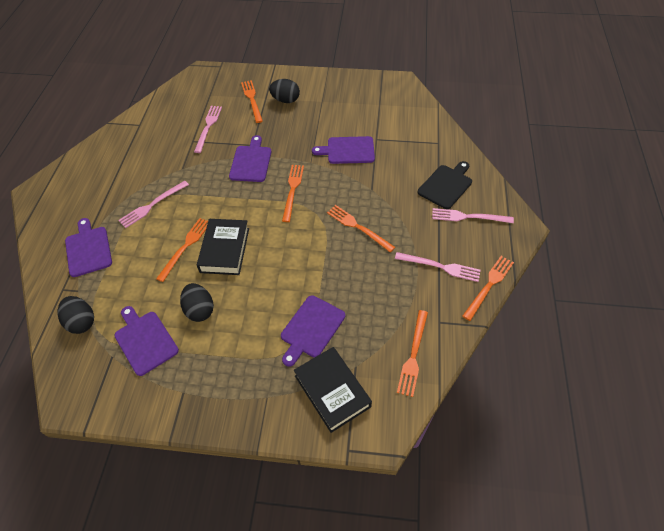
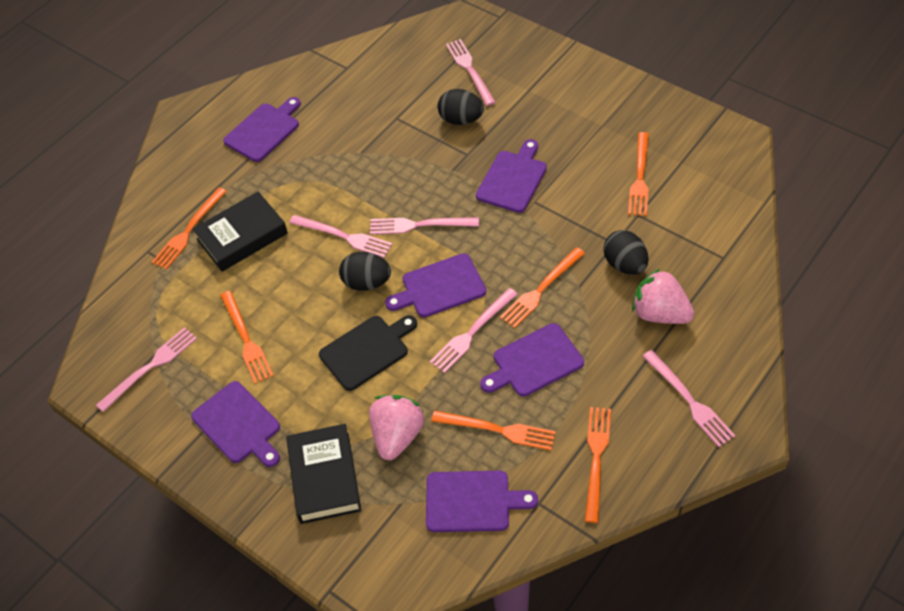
pink fork: 4 -> 6
pink strawberry: 0 -> 2
purple cutting board: 5 -> 6

